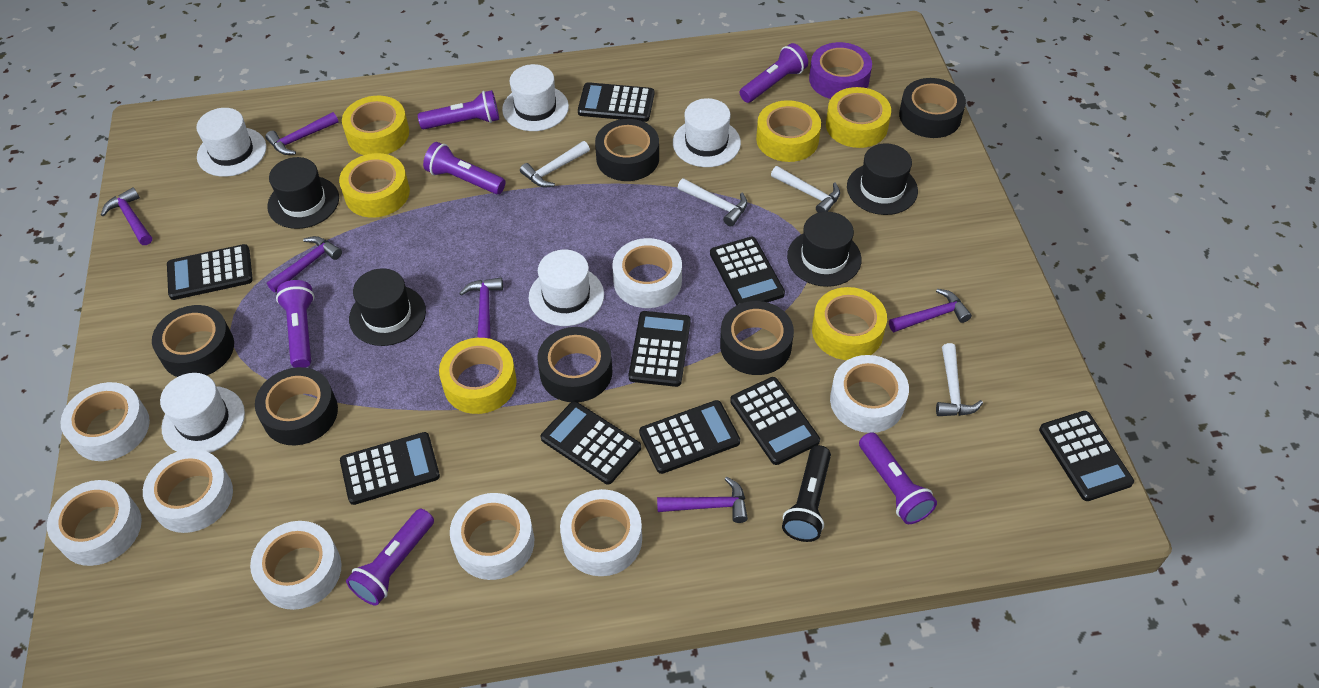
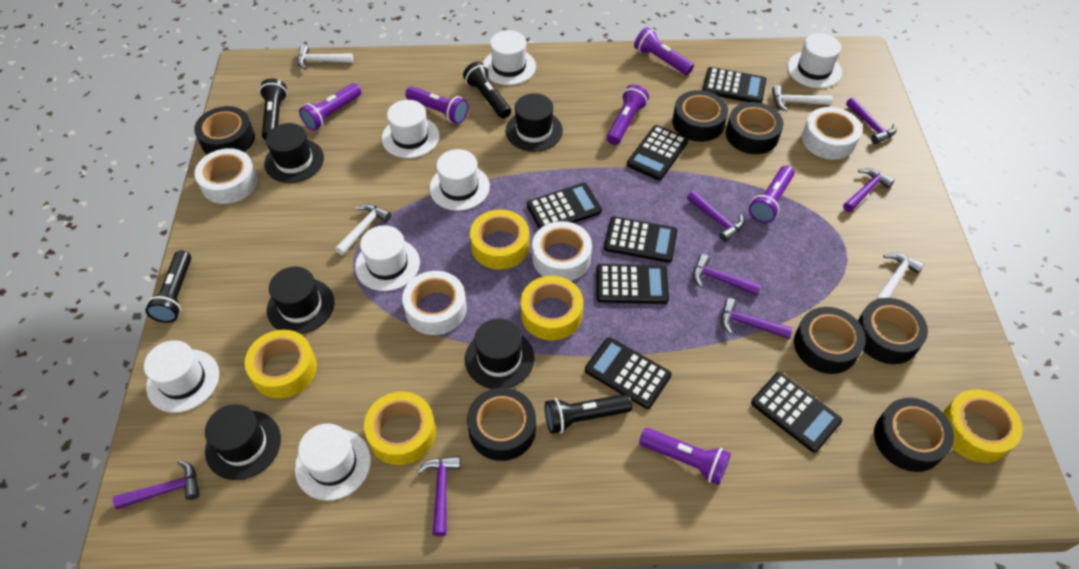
black calculator: 9 -> 7
black flashlight: 1 -> 4
black hat: 4 -> 5
black tape: 6 -> 7
purple hammer: 6 -> 7
purple tape: 1 -> 0
white hat: 5 -> 7
white tape: 8 -> 4
yellow tape: 6 -> 5

